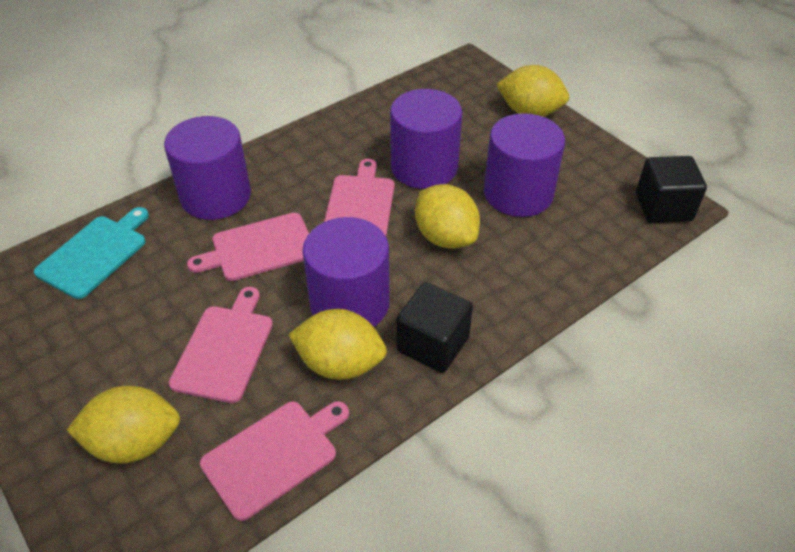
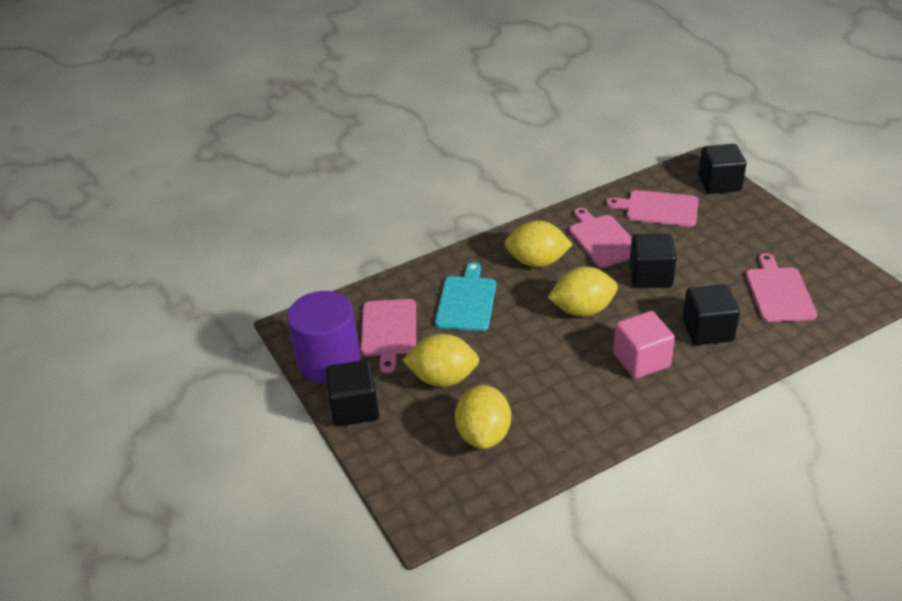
black cube: 2 -> 4
pink cube: 0 -> 1
purple cylinder: 4 -> 1

